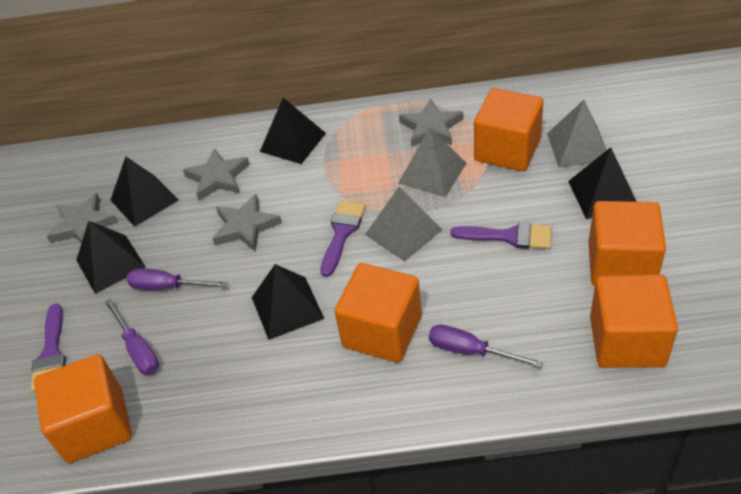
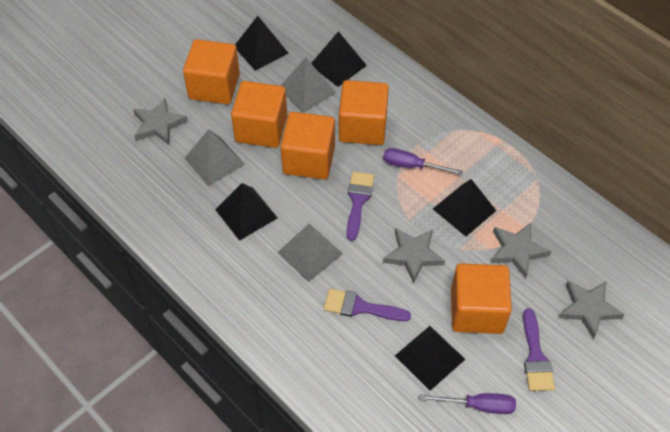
purple screwdriver: 3 -> 2

